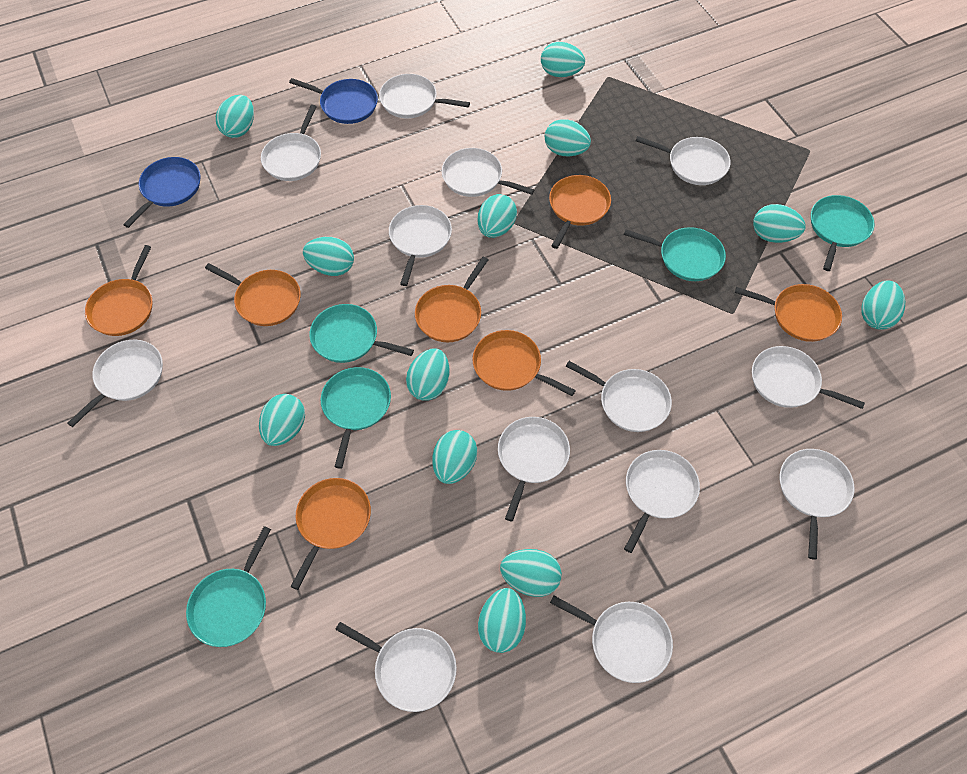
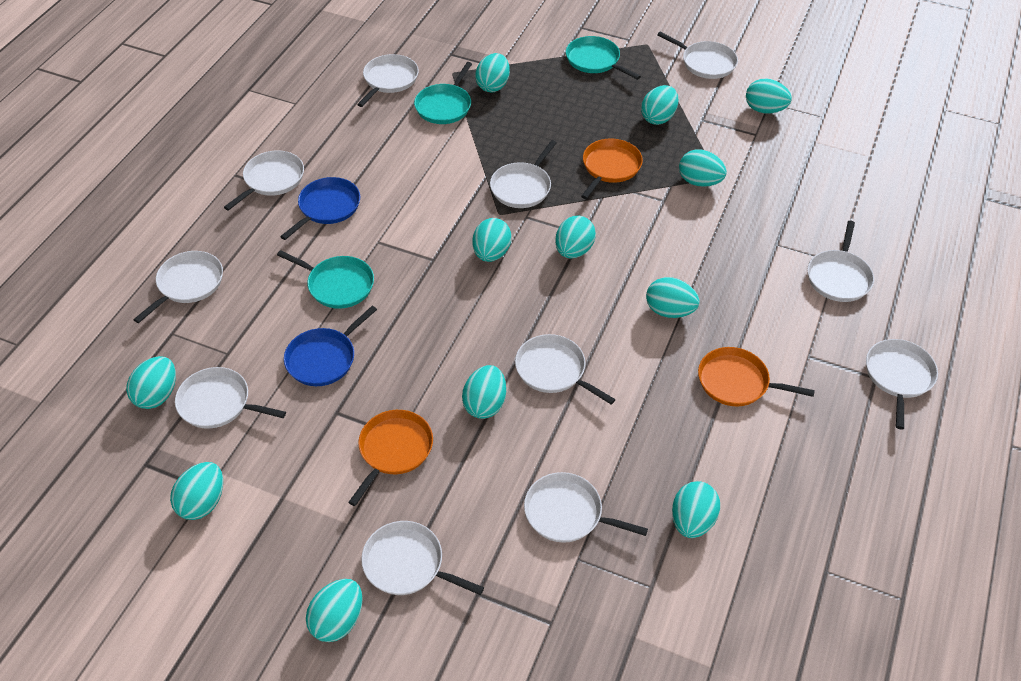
orange pan: 7 -> 3
turquoise pan: 5 -> 3
white pan: 13 -> 11

